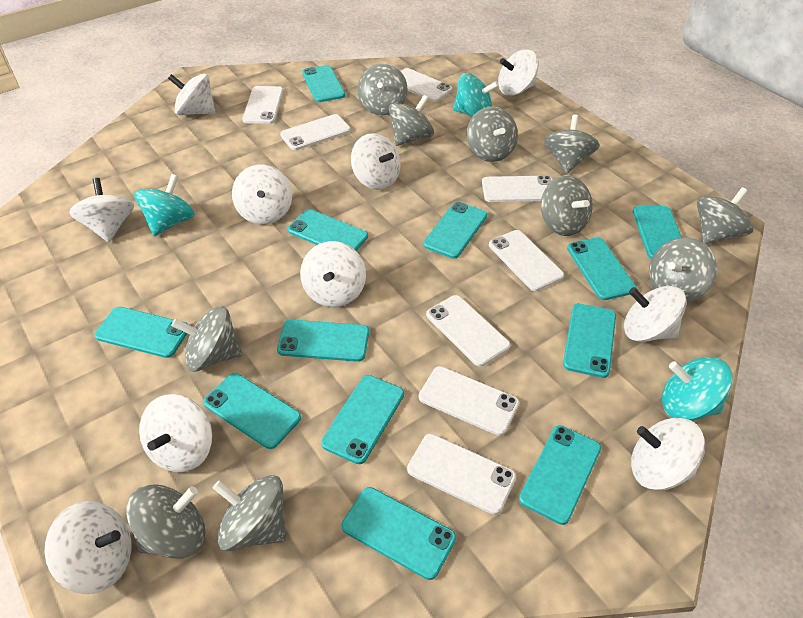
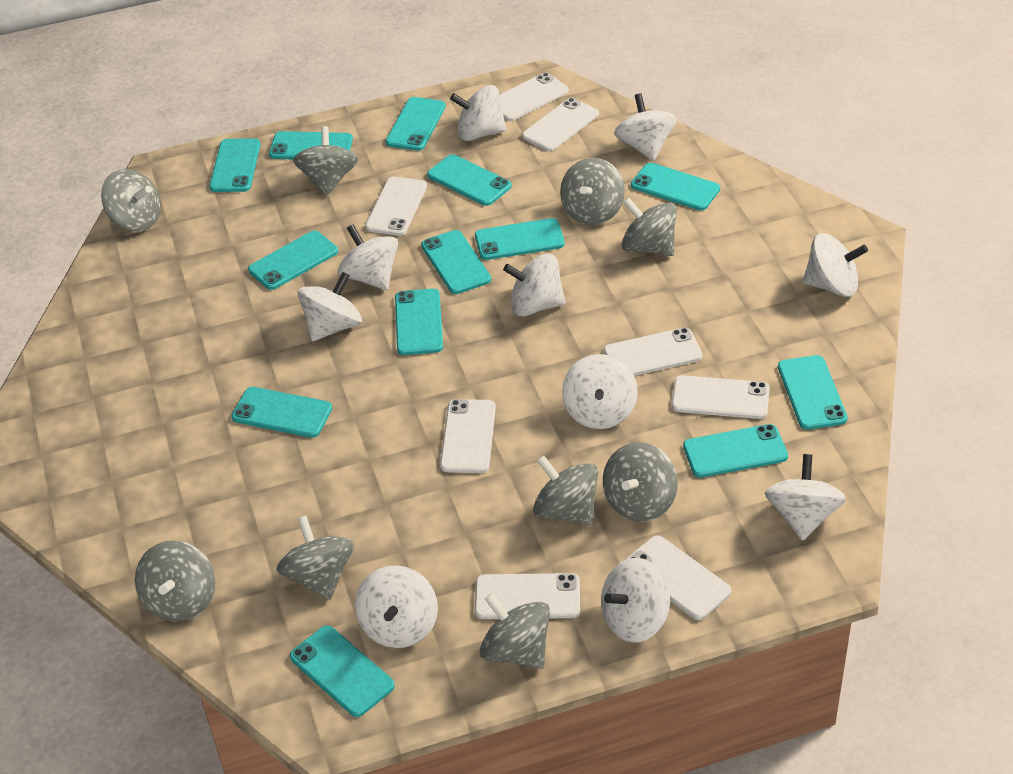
grey spinning top: 10 -> 9
turquoise phone: 12 -> 13
turquoise spinning top: 3 -> 0

